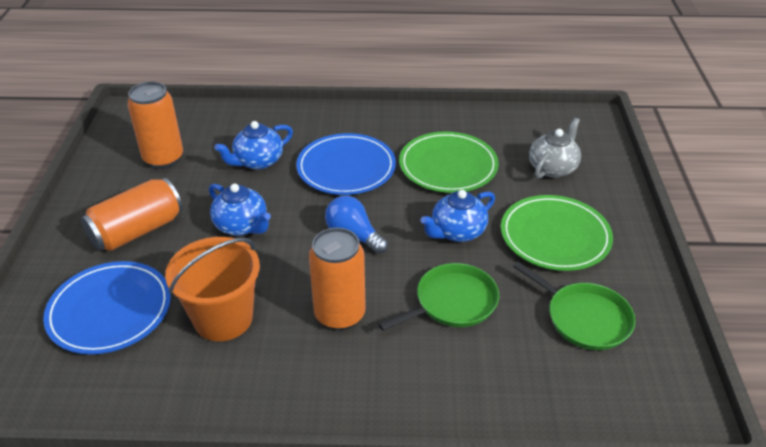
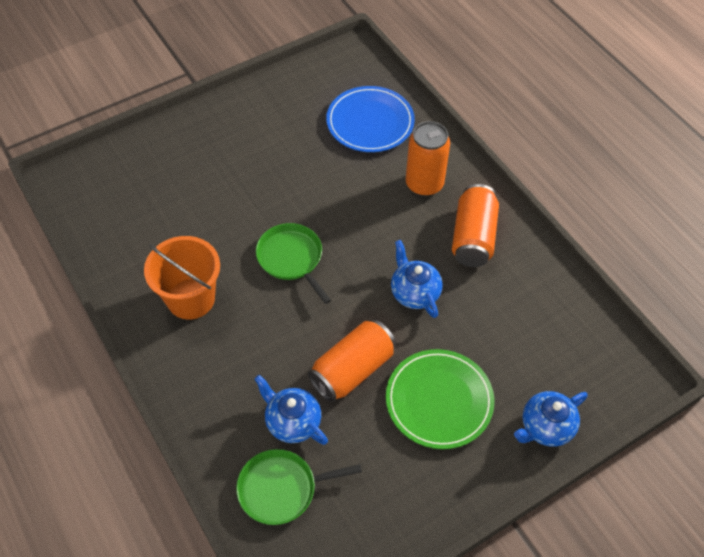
blue light bulb: 1 -> 0
blue plate: 2 -> 1
green plate: 2 -> 1
grey teapot: 1 -> 0

